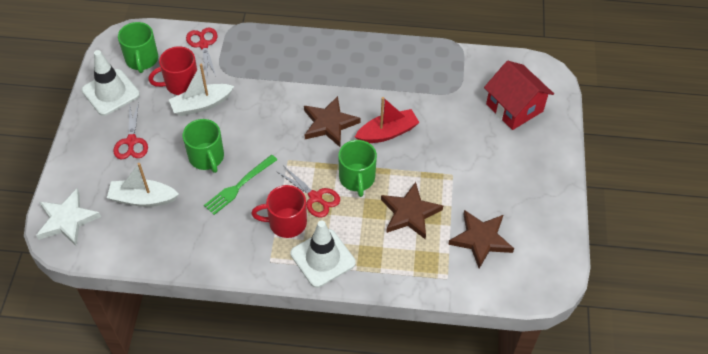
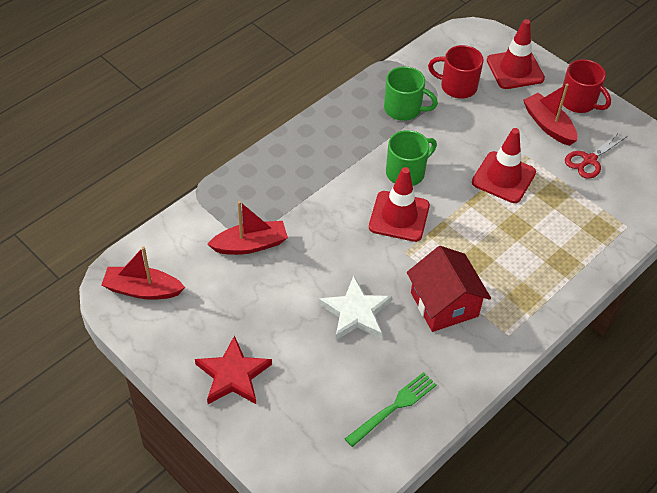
brown star: 3 -> 0
green mug: 3 -> 2
red boat: 1 -> 3
red scissors: 3 -> 1
red star: 0 -> 1
red traffic cone: 0 -> 3
white boat: 2 -> 0
white traffic cone: 2 -> 0

